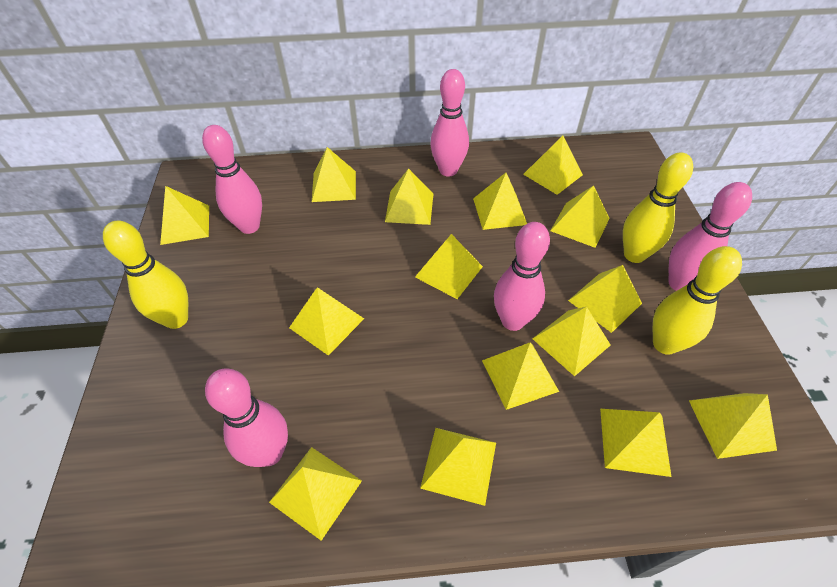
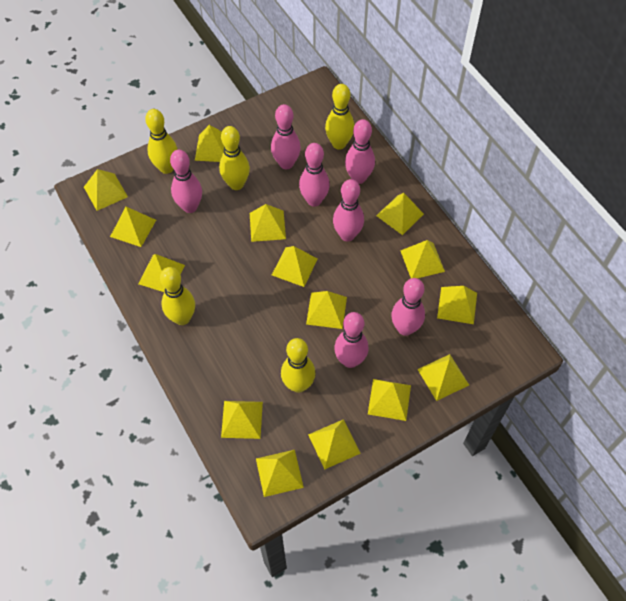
pink bowling pin: 5 -> 7
yellow bowling pin: 3 -> 5

